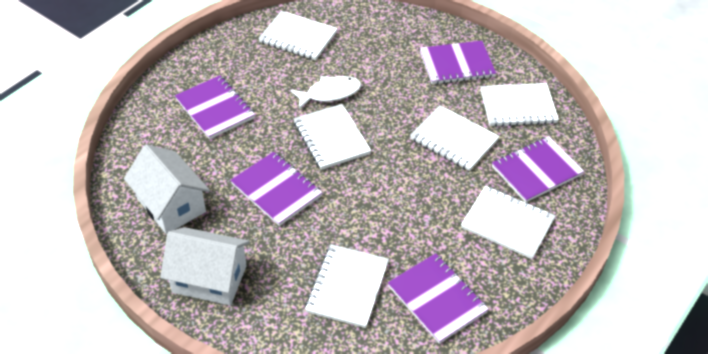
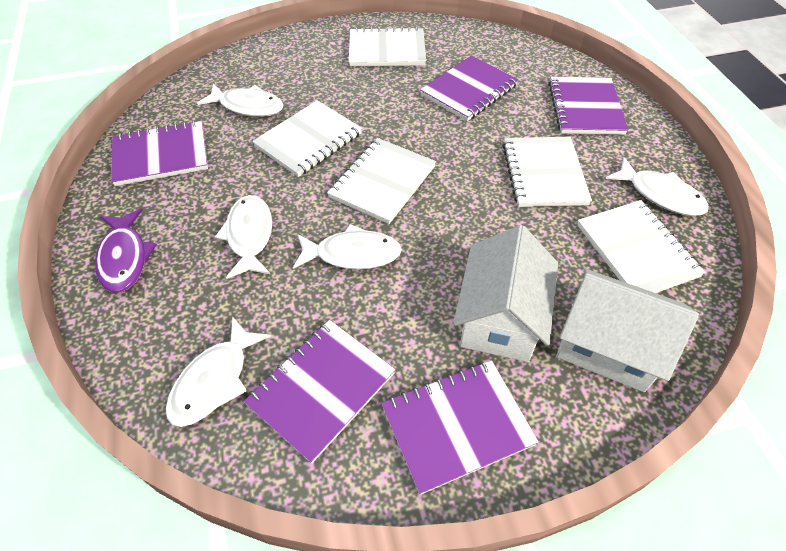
purple fish: 0 -> 1
white fish: 1 -> 5
white notebook: 6 -> 5

